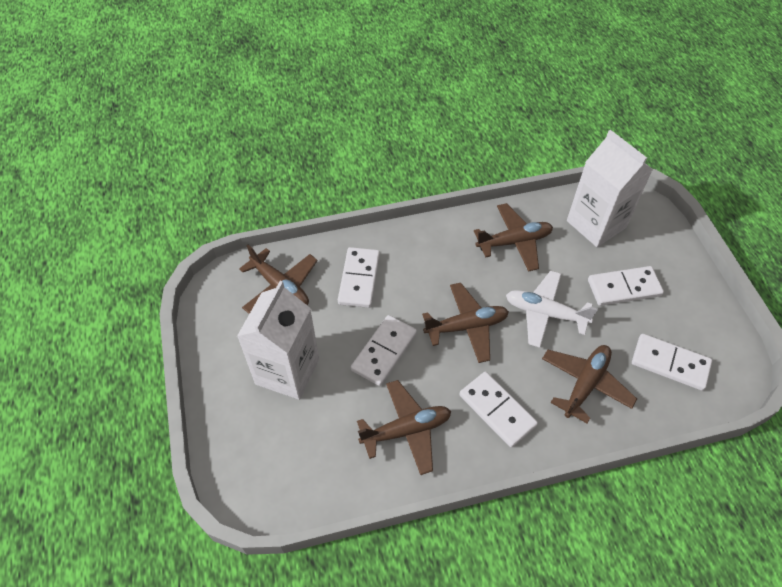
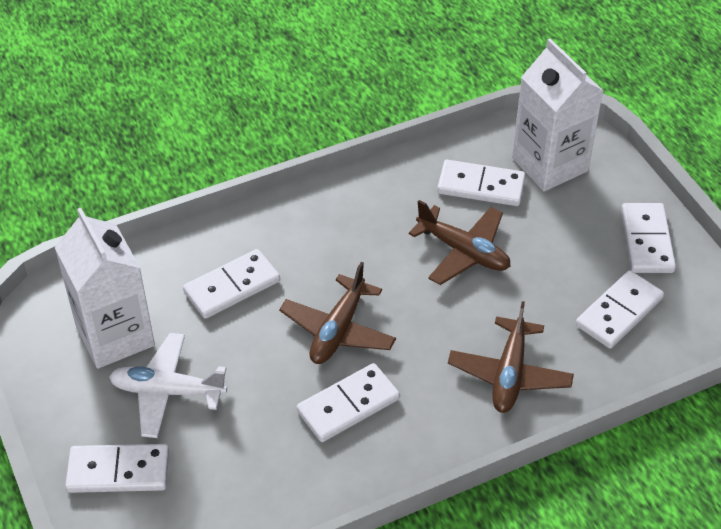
brown plane: 5 -> 3
white domino: 5 -> 6

